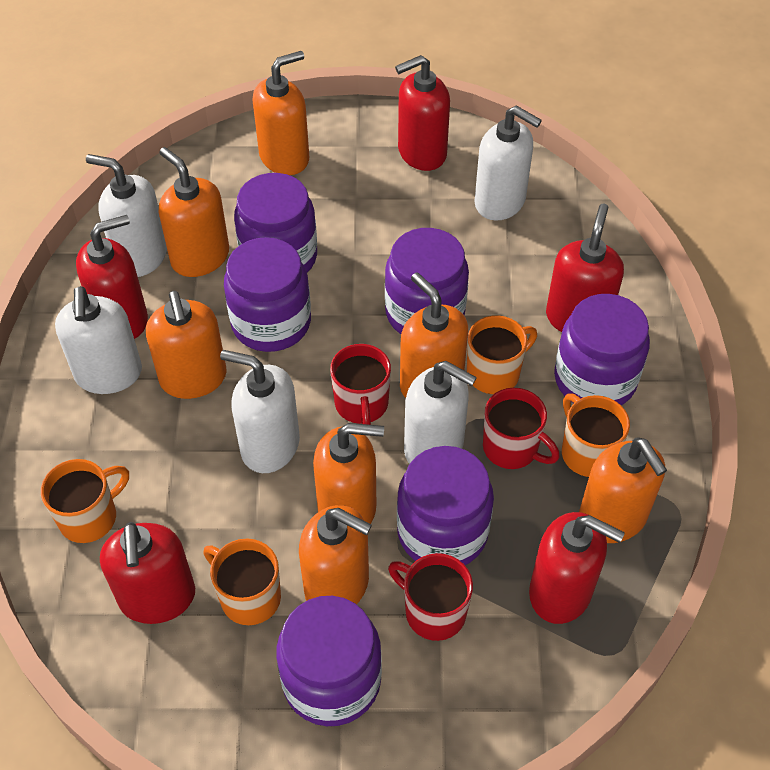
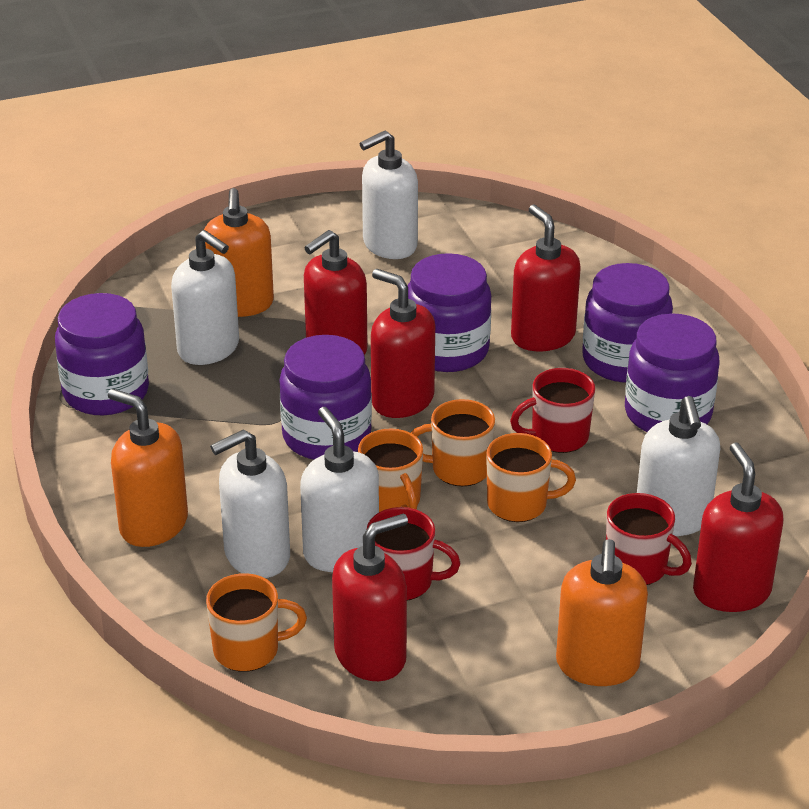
orange soap dispenser: 7 -> 3
purple jar: 6 -> 5

